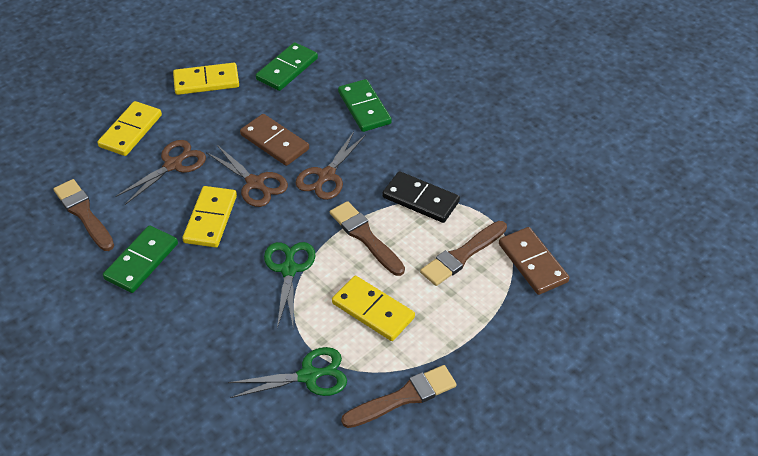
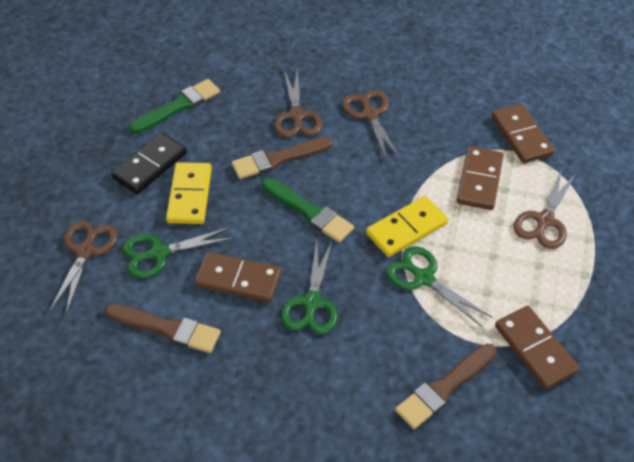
brown brush: 4 -> 3
brown domino: 2 -> 4
brown scissors: 3 -> 4
green brush: 0 -> 2
green domino: 3 -> 0
green scissors: 2 -> 3
yellow domino: 4 -> 2

